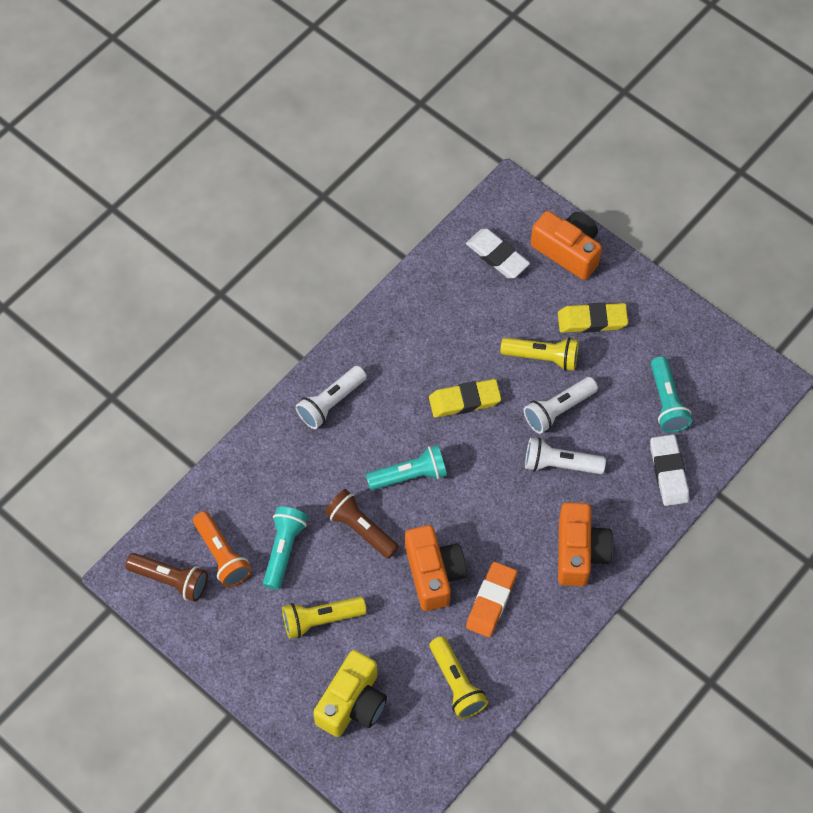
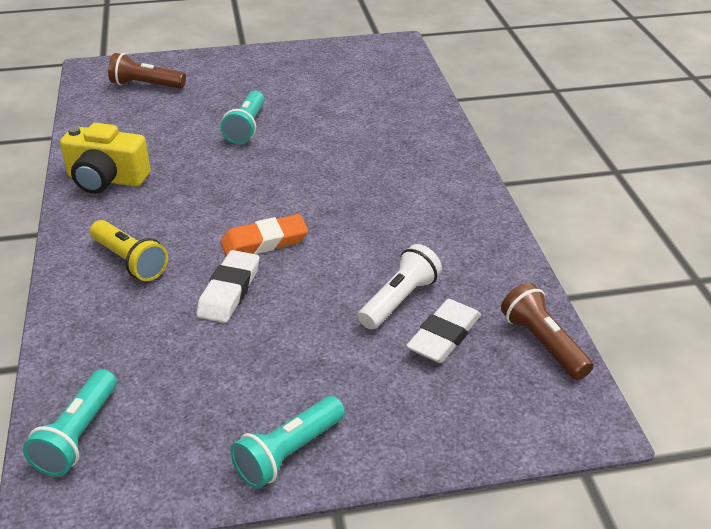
orange camera: 3 -> 0
orange flashlight: 1 -> 0
white flashlight: 3 -> 1
yellow eraser: 2 -> 0
yellow flashlight: 3 -> 1

